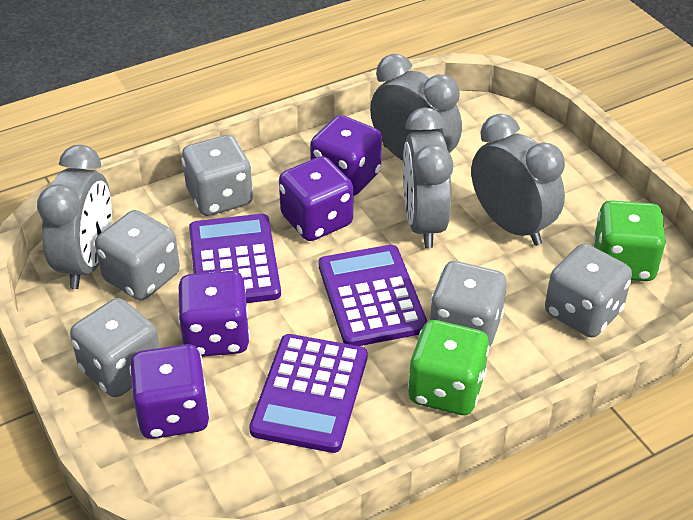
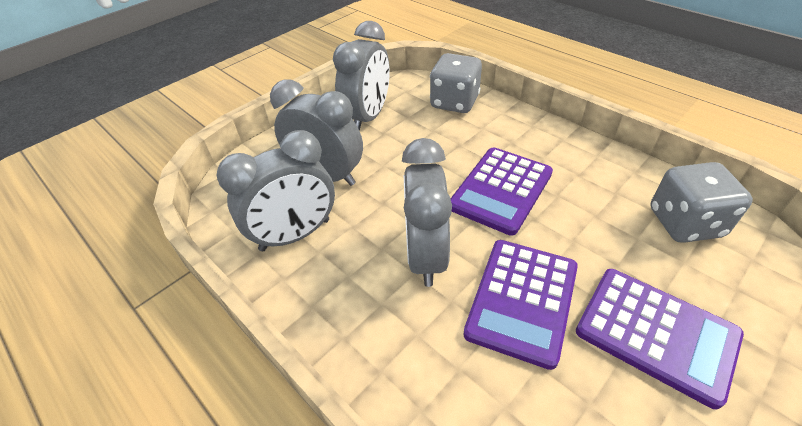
green dice: 2 -> 0
grey dice: 5 -> 2
purple dice: 4 -> 0

